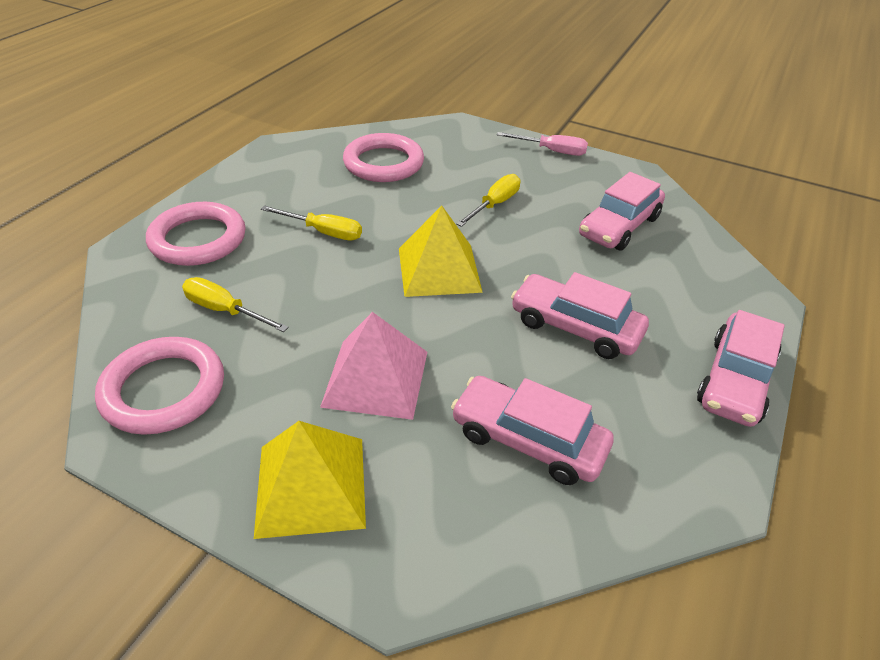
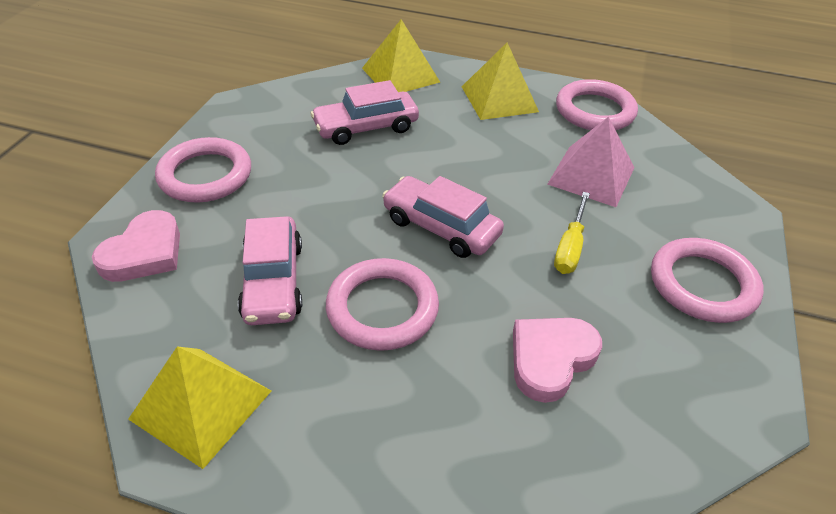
pink car: 4 -> 3
pink heart: 0 -> 2
pink ring: 3 -> 4
pink screwdriver: 1 -> 0
yellow pyramid: 2 -> 3
yellow screwdriver: 3 -> 1

